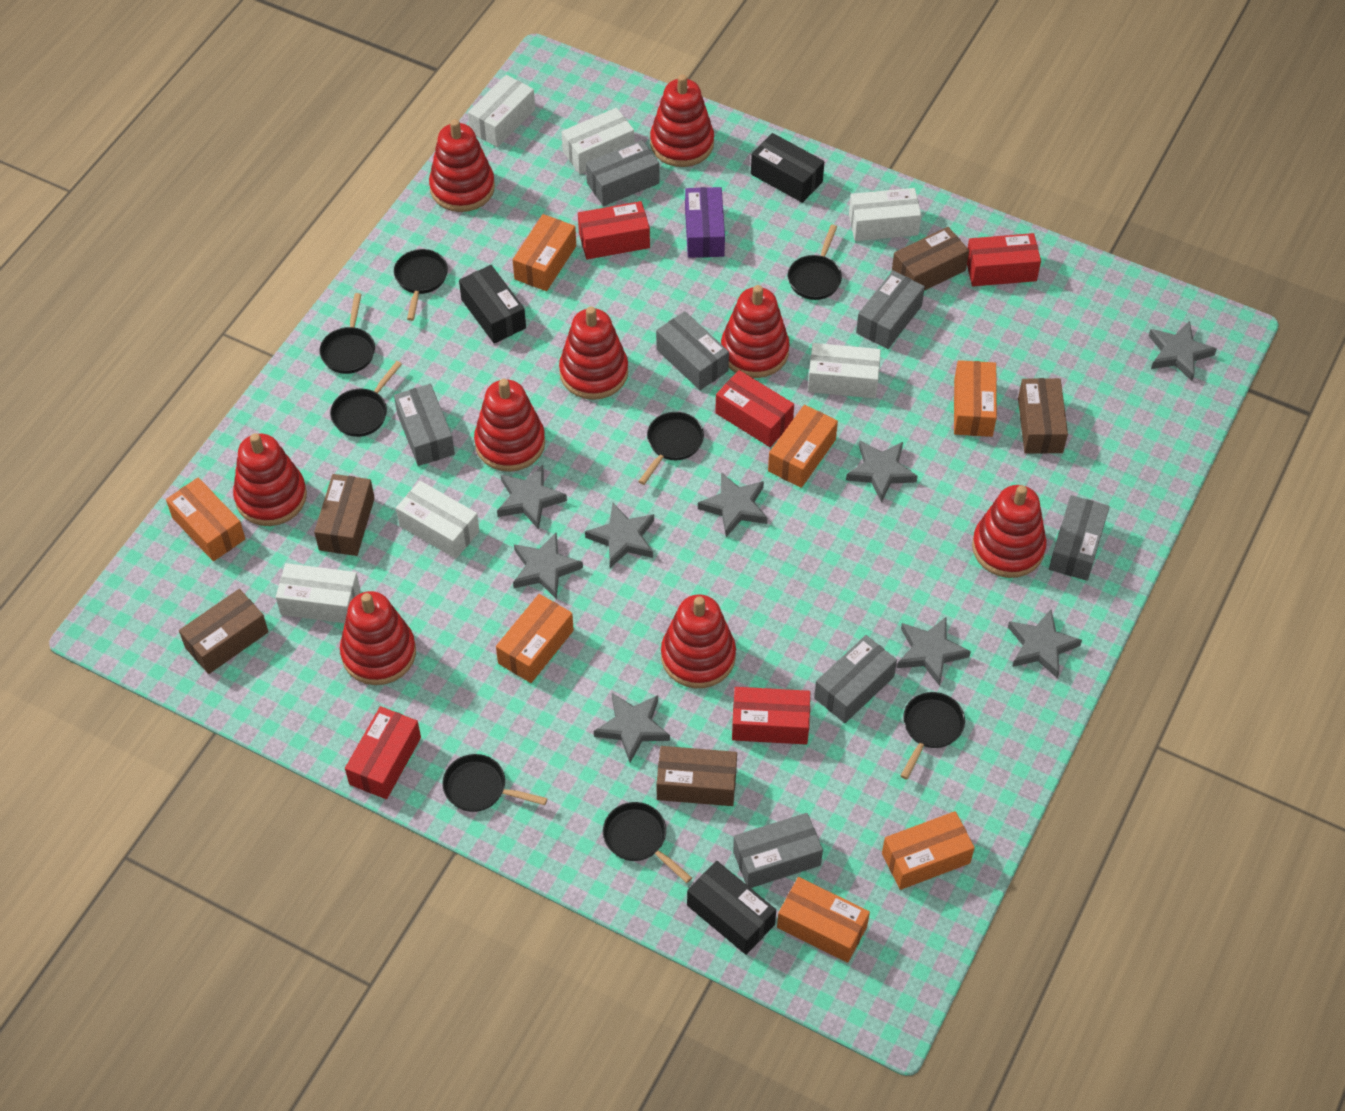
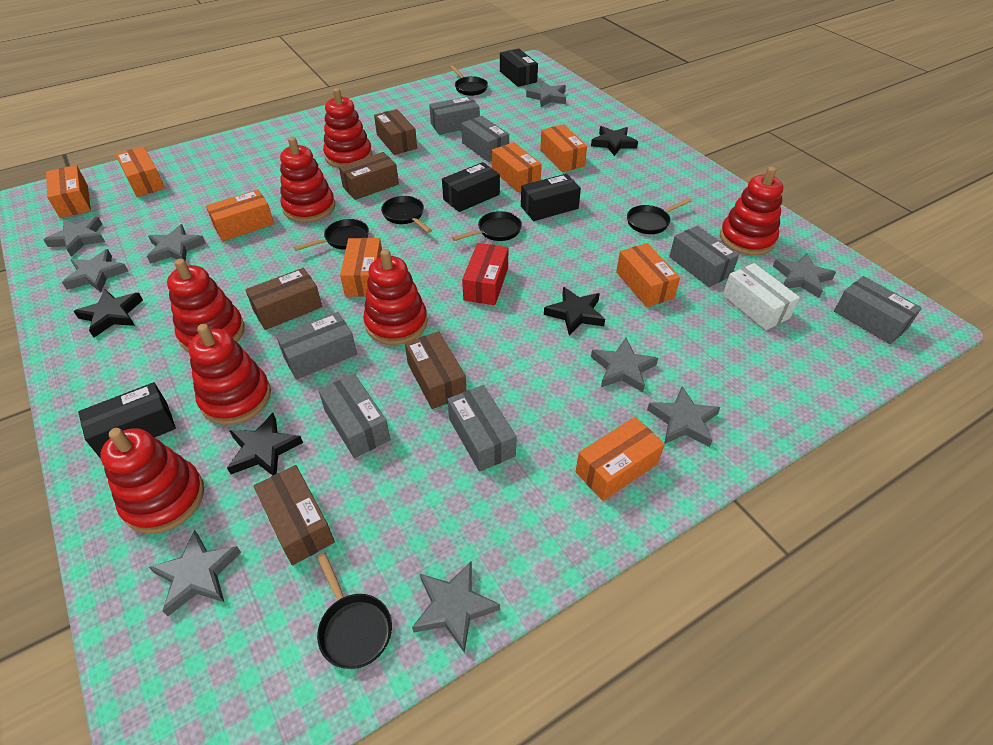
black box: 3 -> 4
black pan: 8 -> 6
black star: 0 -> 4
orange box: 7 -> 8
purple box: 1 -> 0
red box: 5 -> 1
red stacking toy: 9 -> 7
white box: 6 -> 1

